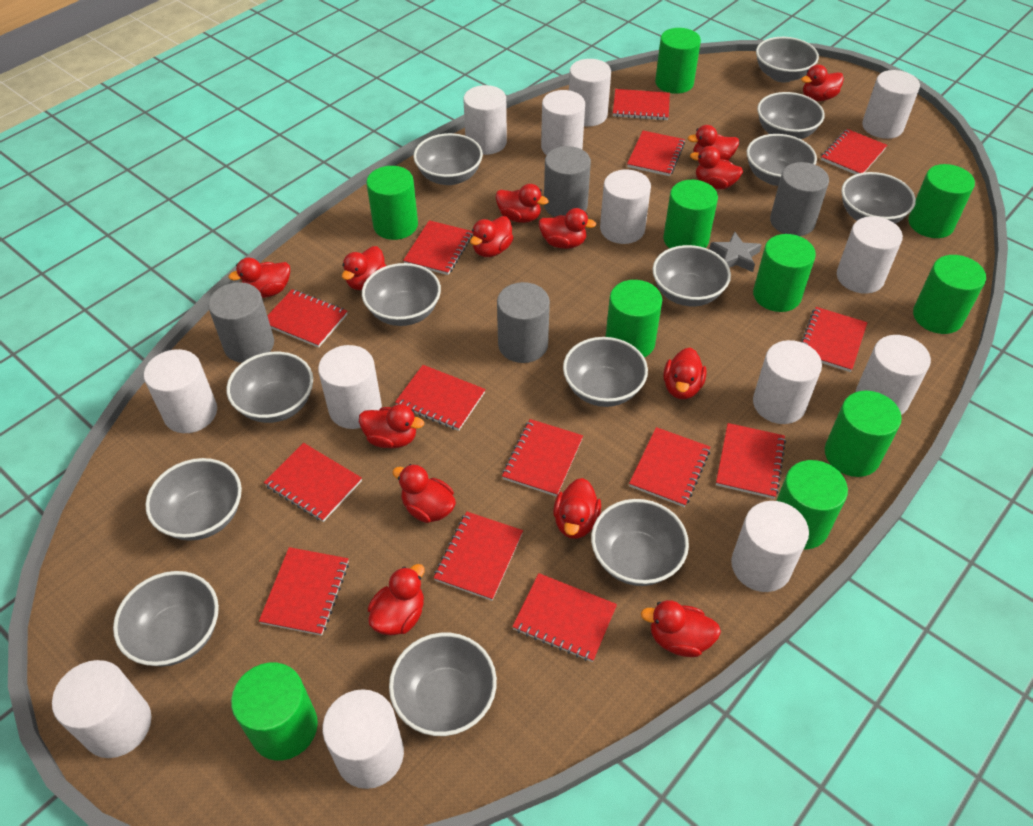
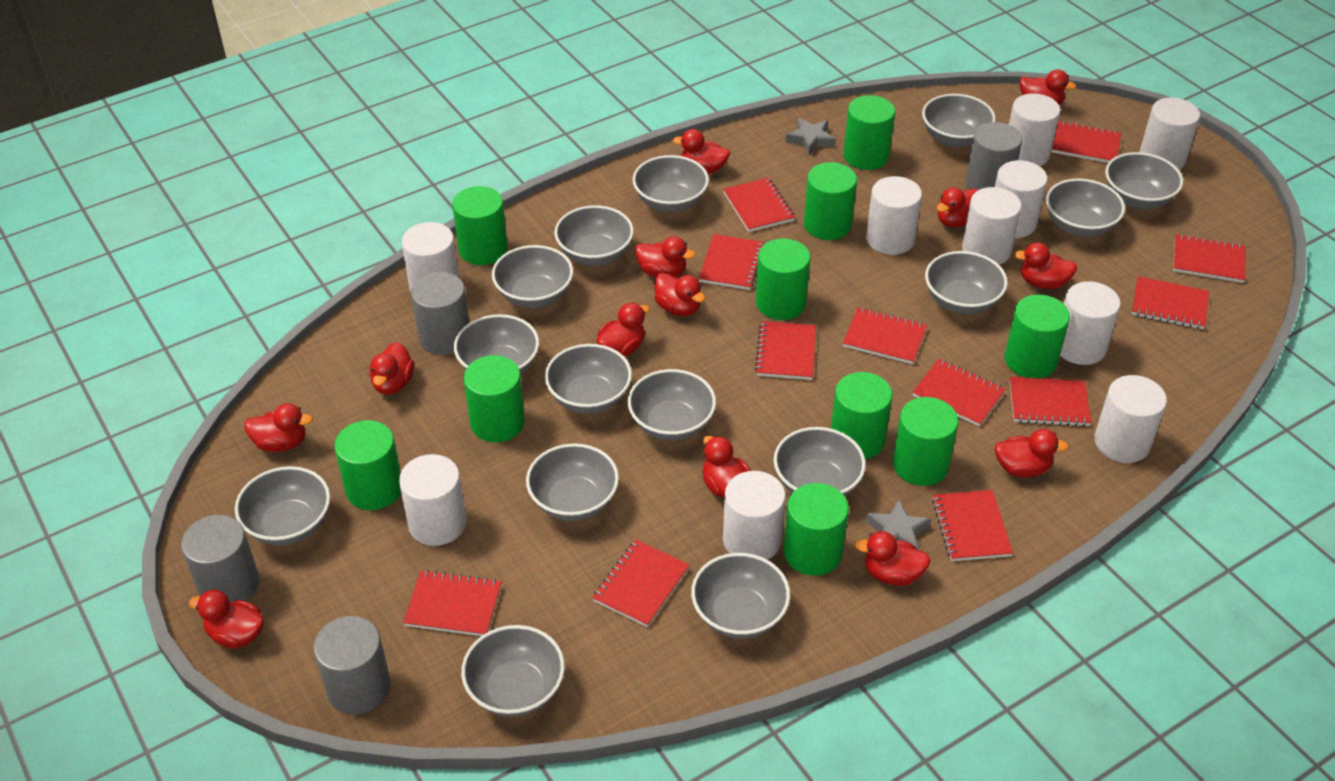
grey bowl: 13 -> 15
grey star: 1 -> 2
red duck: 14 -> 13
red notebook: 14 -> 12
white cylinder: 13 -> 10

